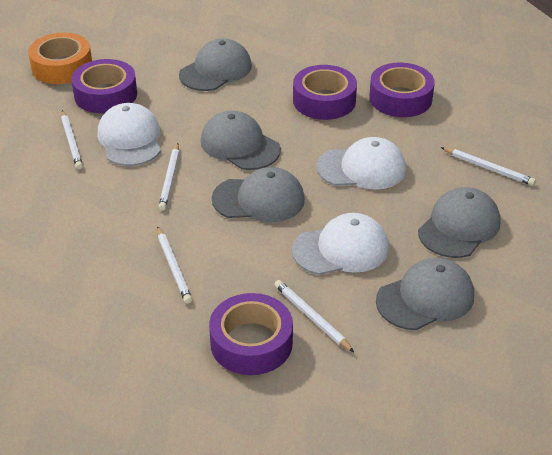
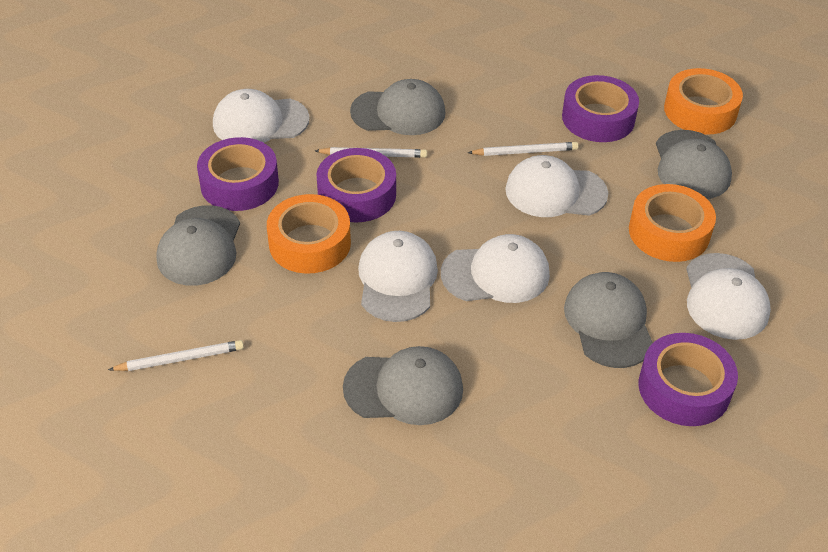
orange tape: 1 -> 3
white cap: 3 -> 5
white pencil: 5 -> 3

